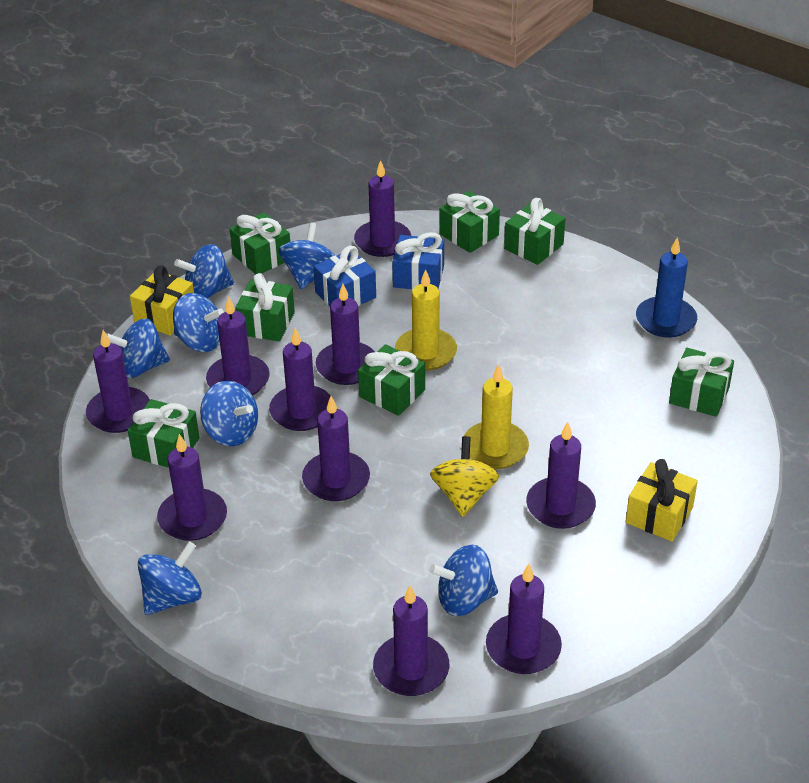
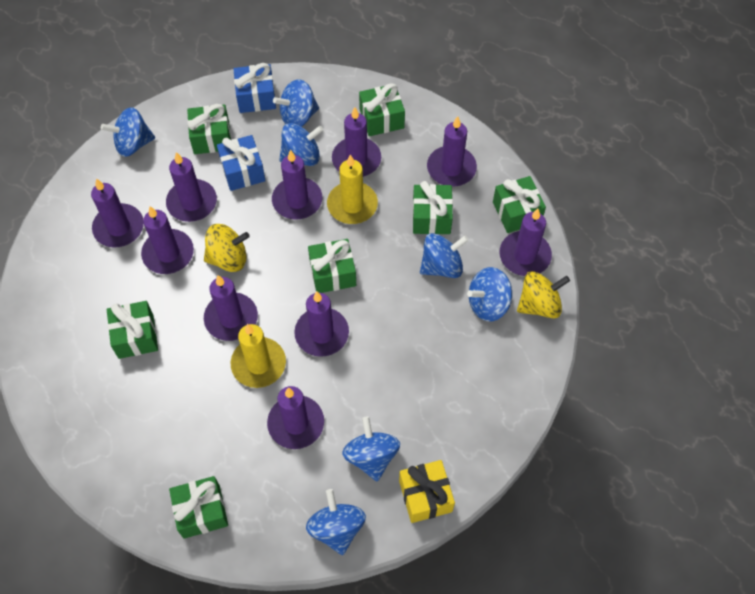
blue candle: 1 -> 0
yellow gift: 2 -> 1
yellow spinning top: 1 -> 2

